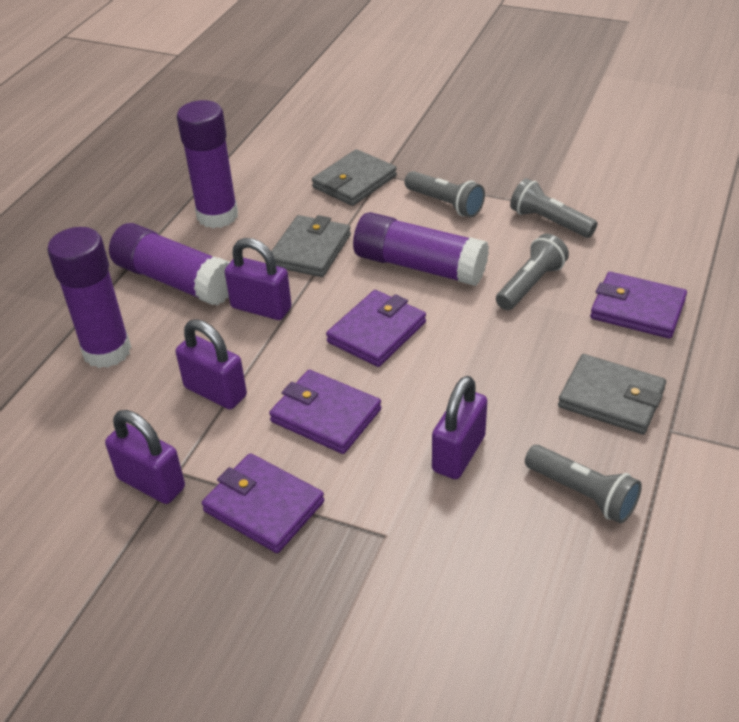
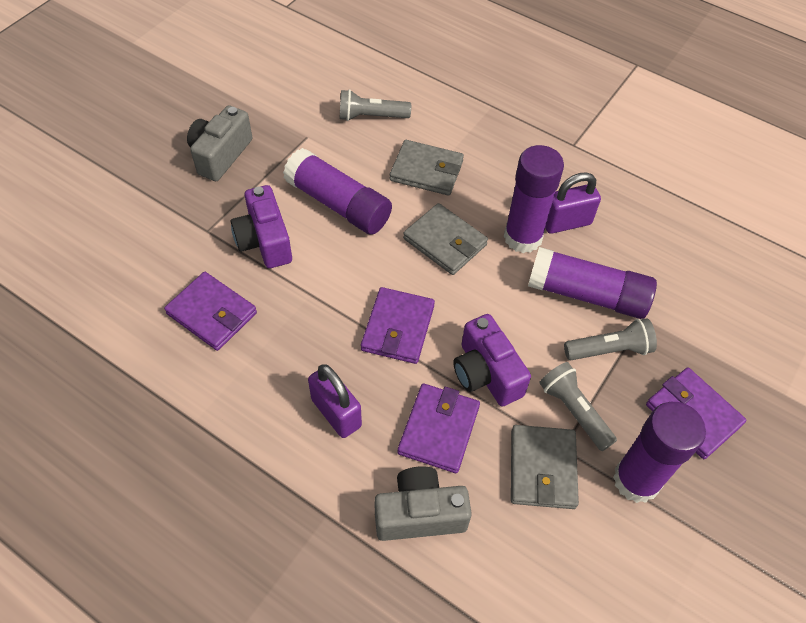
grey camera: 0 -> 2
grey flashlight: 4 -> 3
purple camera: 0 -> 2
purple padlock: 4 -> 2

